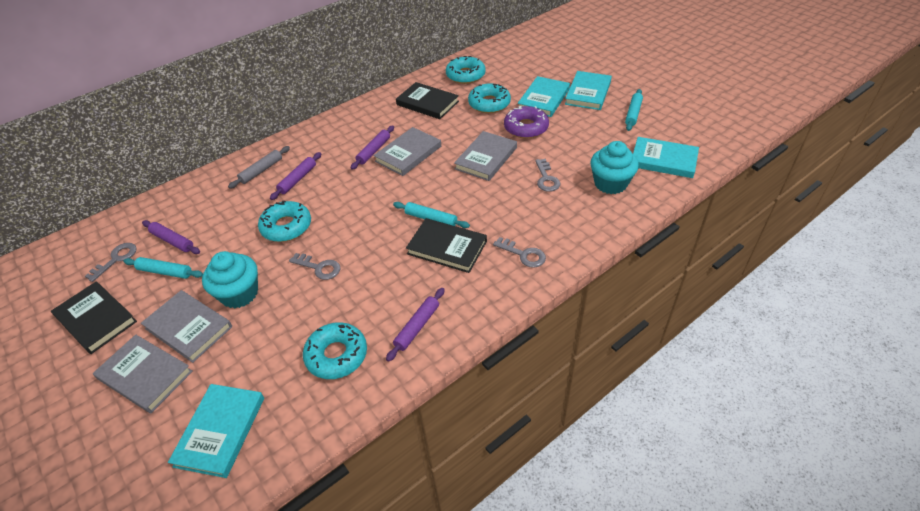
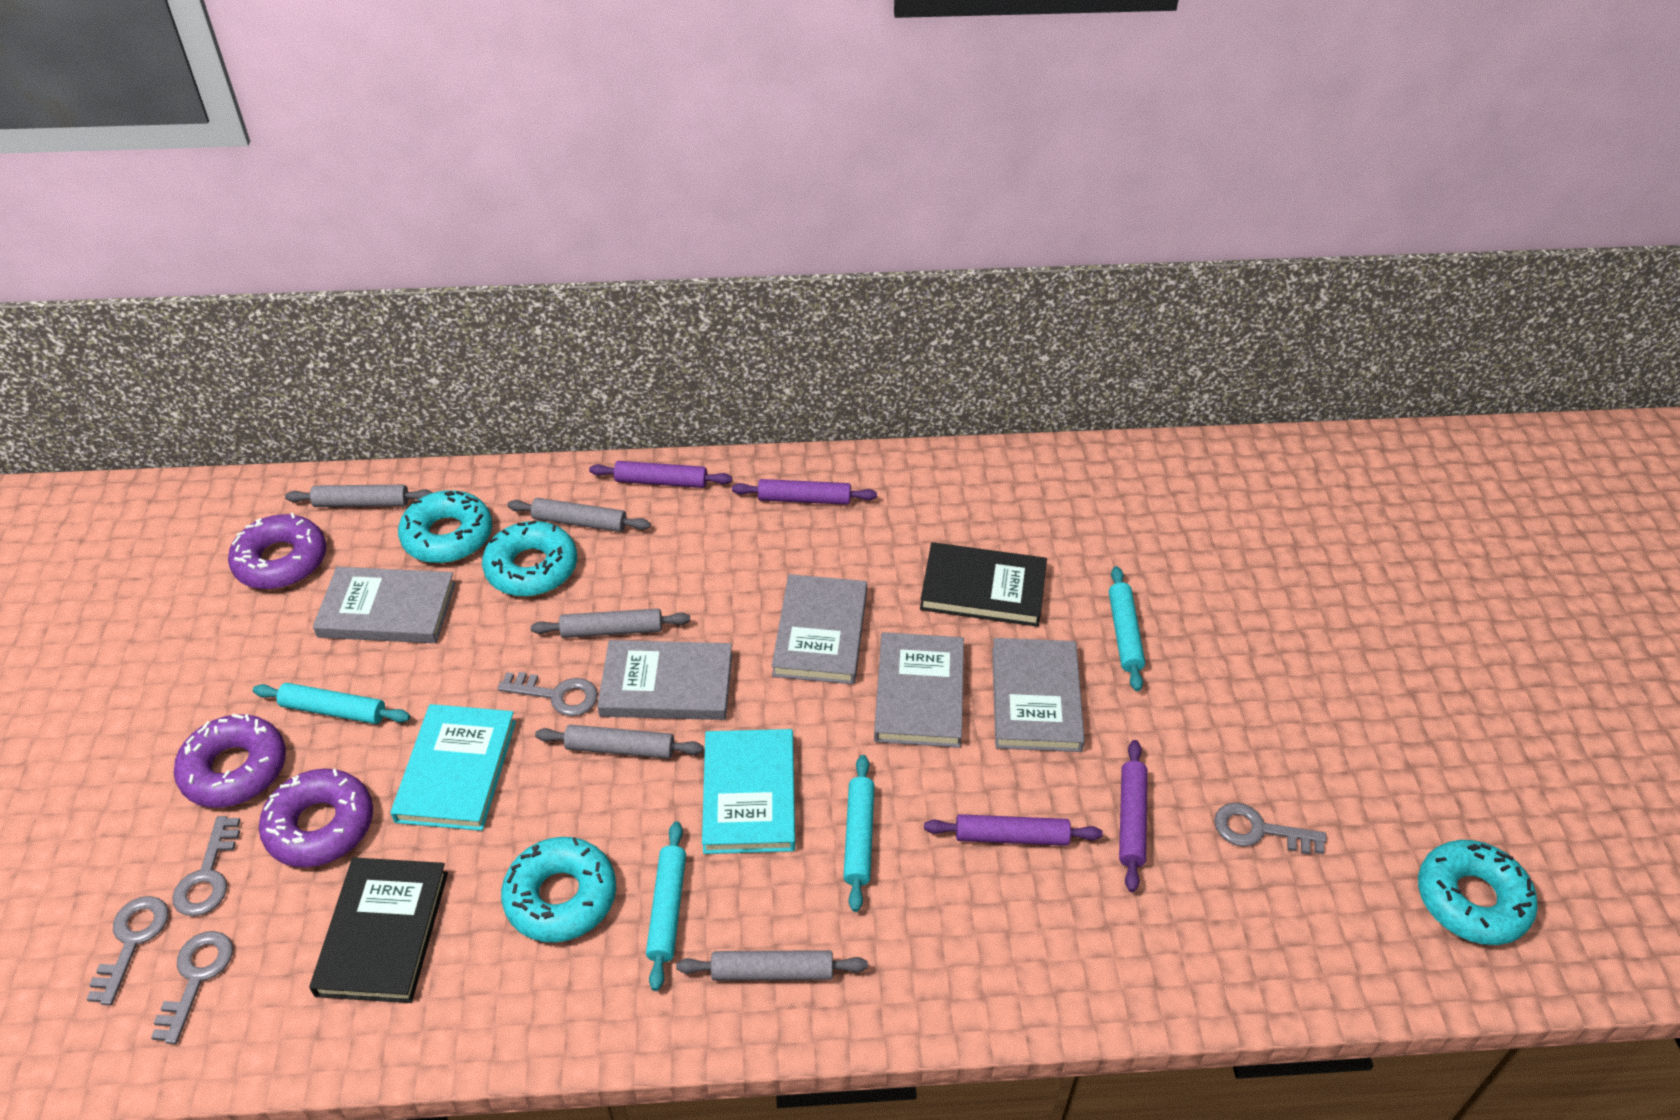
black book: 3 -> 2
grey book: 4 -> 5
grey key: 4 -> 5
grey rolling pin: 1 -> 5
purple donut: 1 -> 3
turquoise book: 4 -> 2
turquoise cupcake: 2 -> 0
turquoise rolling pin: 3 -> 4

